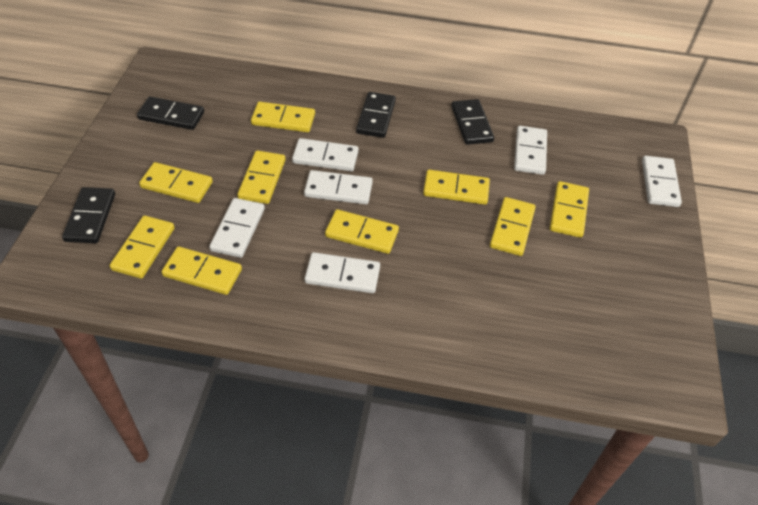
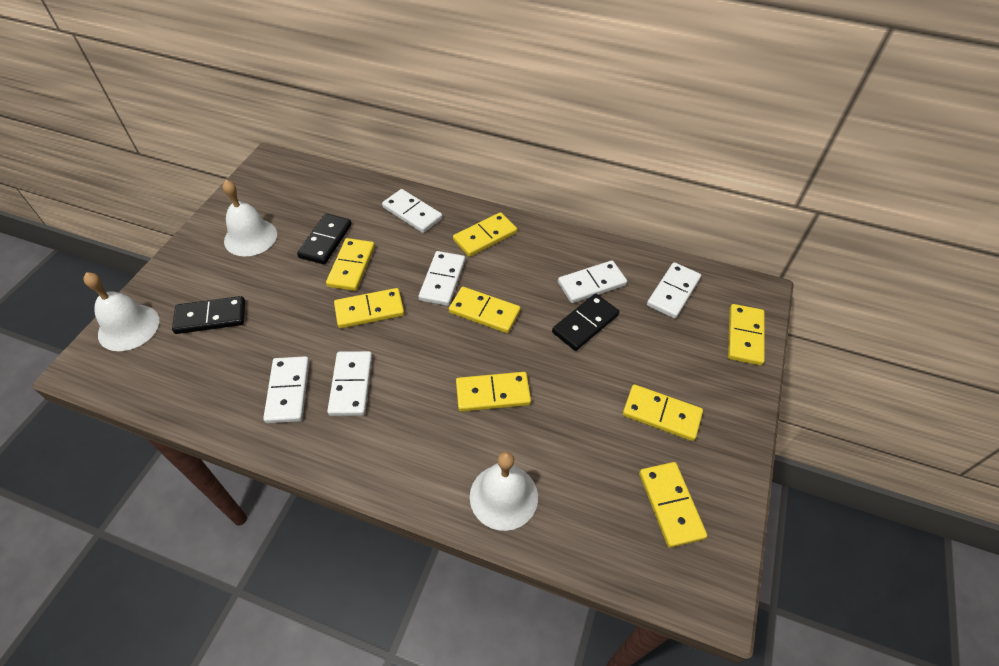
black domino: 4 -> 3
white bell: 0 -> 3
yellow domino: 9 -> 8

